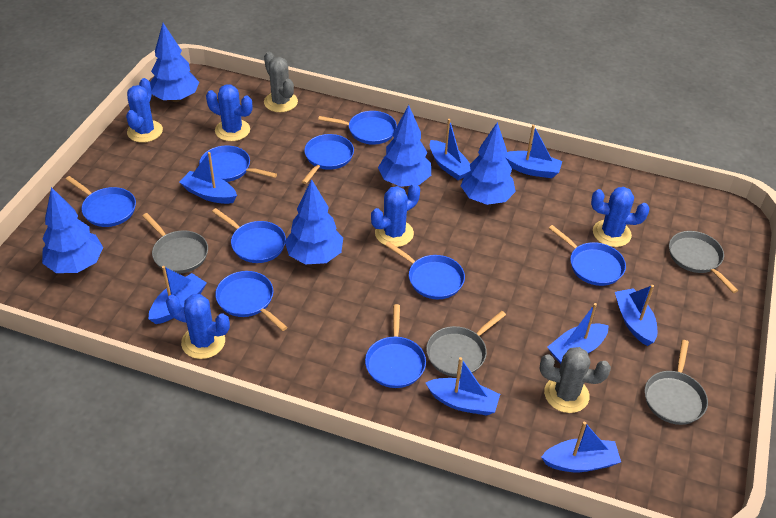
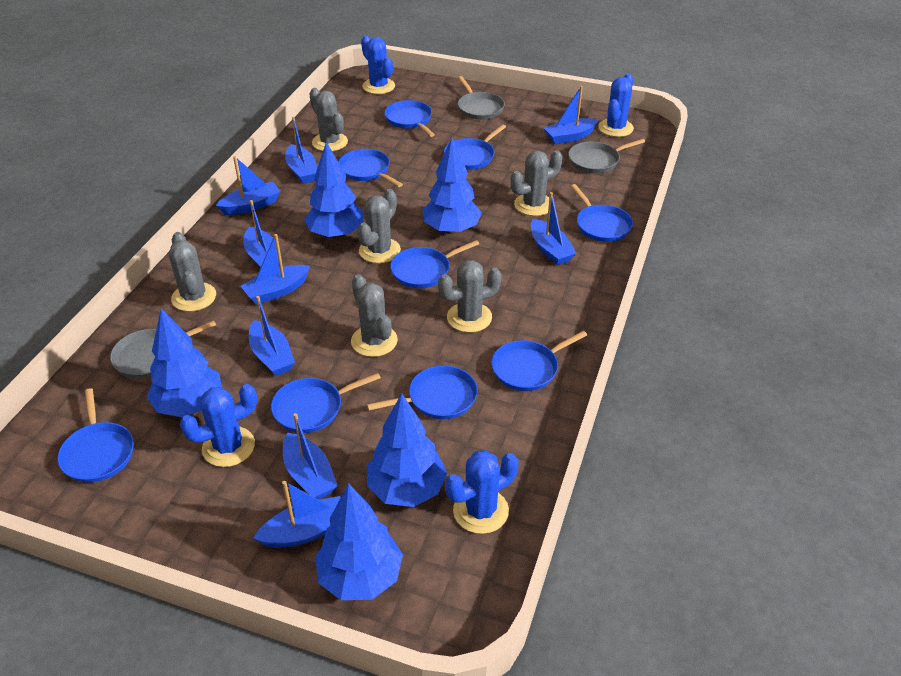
blue boat: 8 -> 9
blue cactus: 5 -> 4
grey cactus: 2 -> 6
grey pan: 4 -> 3

